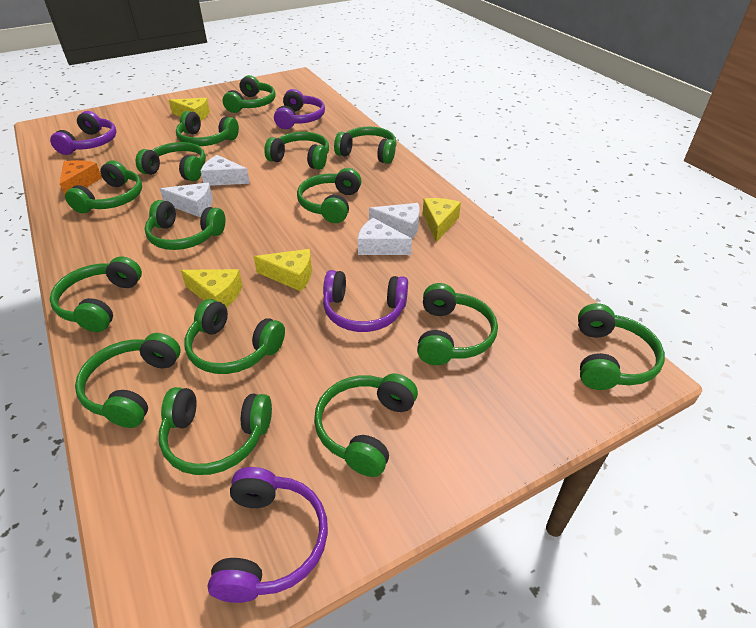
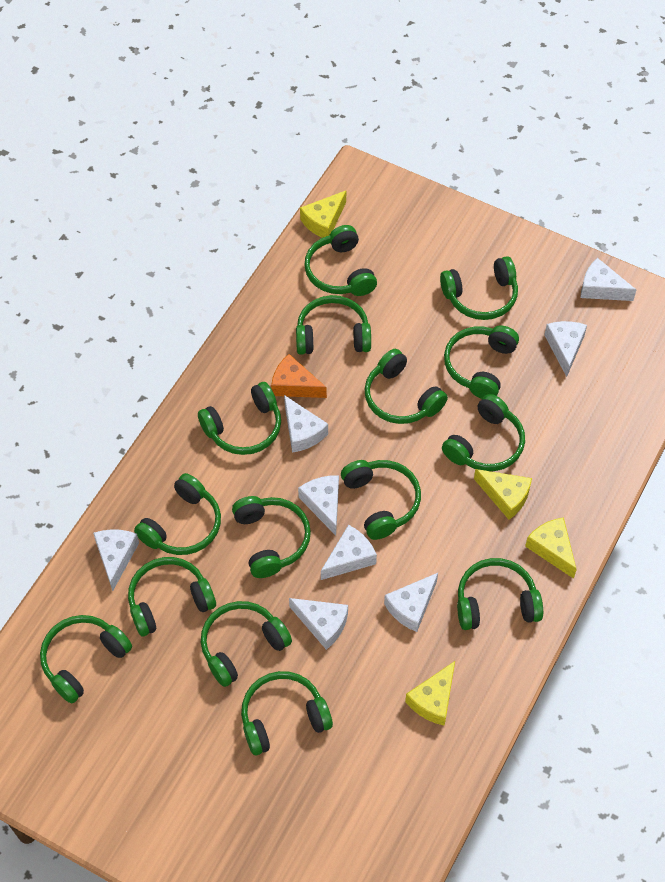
purple headphones: 4 -> 0
white cheese: 4 -> 8

